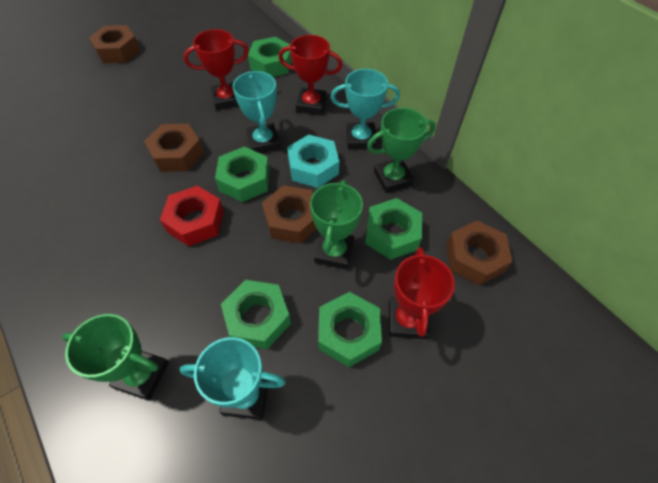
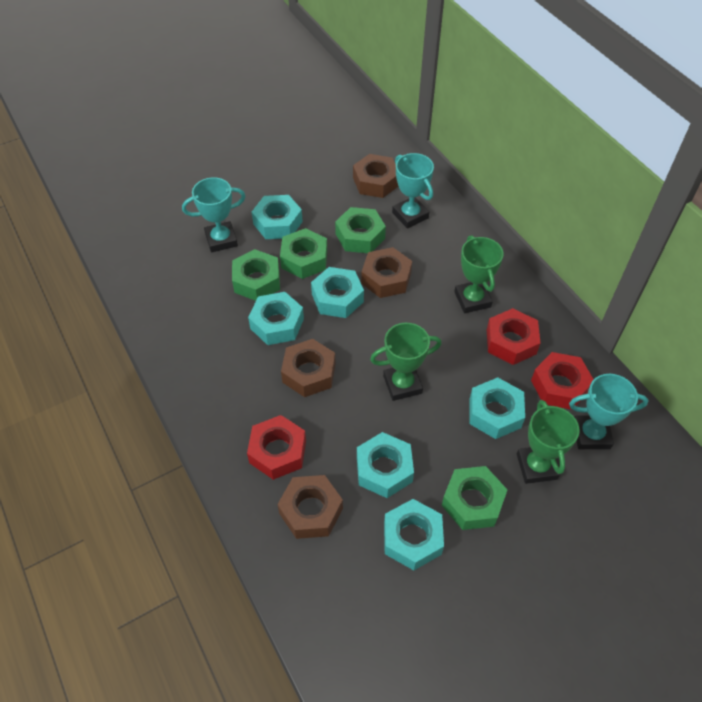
green nut: 5 -> 4
red nut: 1 -> 3
red trophy: 3 -> 0
turquoise nut: 1 -> 6

